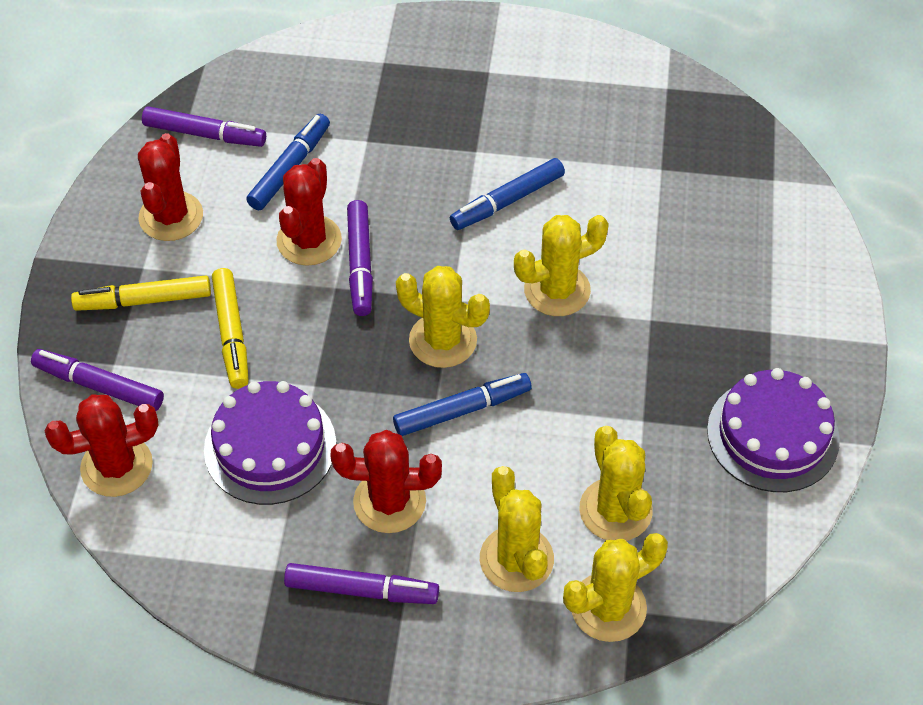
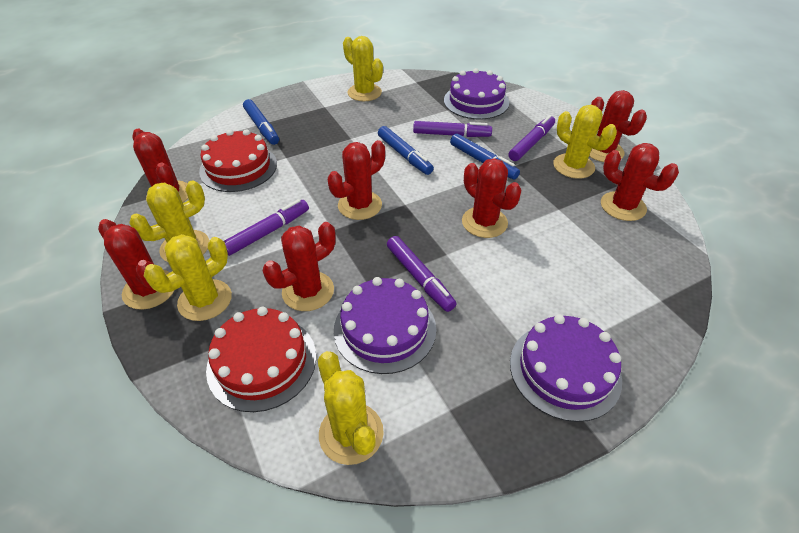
purple cake: 2 -> 3
red cactus: 4 -> 7
red cake: 0 -> 2
yellow marker: 2 -> 0

